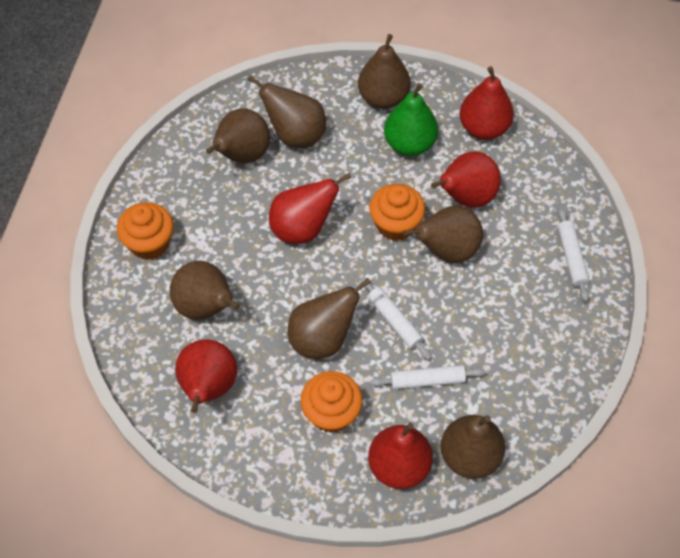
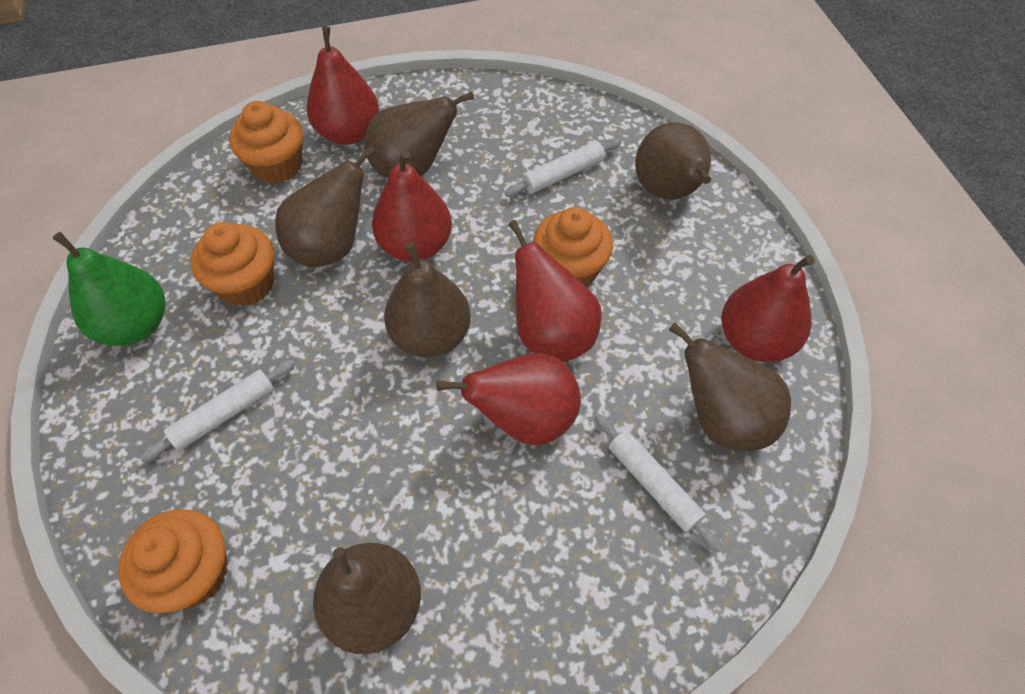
brown pear: 7 -> 6
orange cupcake: 3 -> 4

